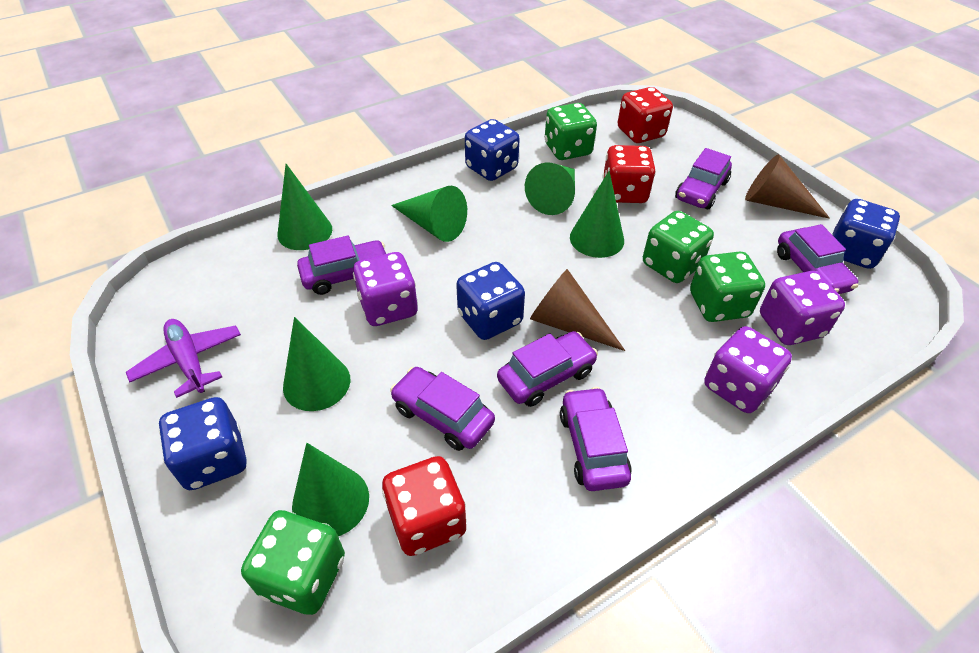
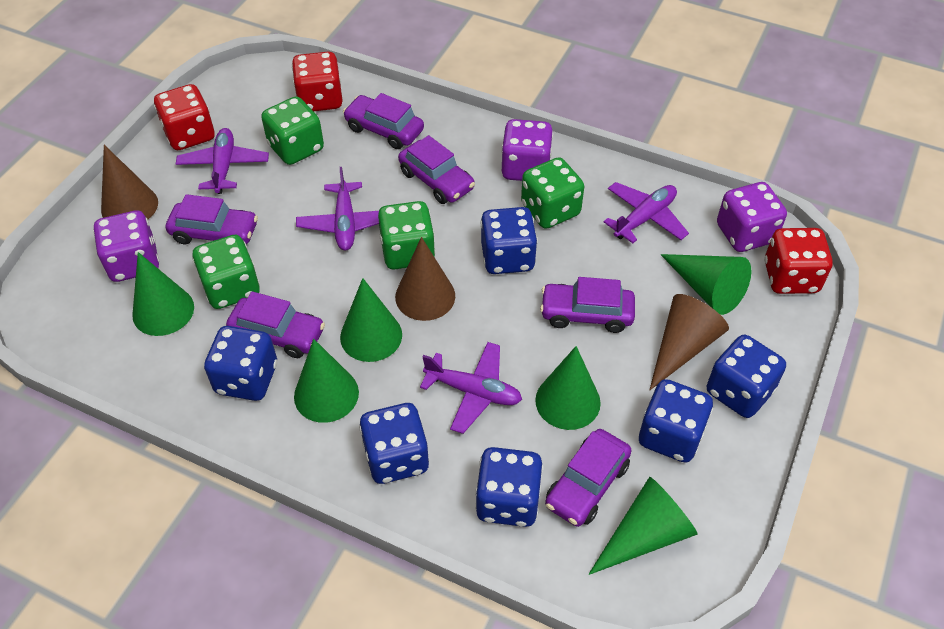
blue dice: 4 -> 6
brown cone: 2 -> 3
purple plane: 1 -> 4

